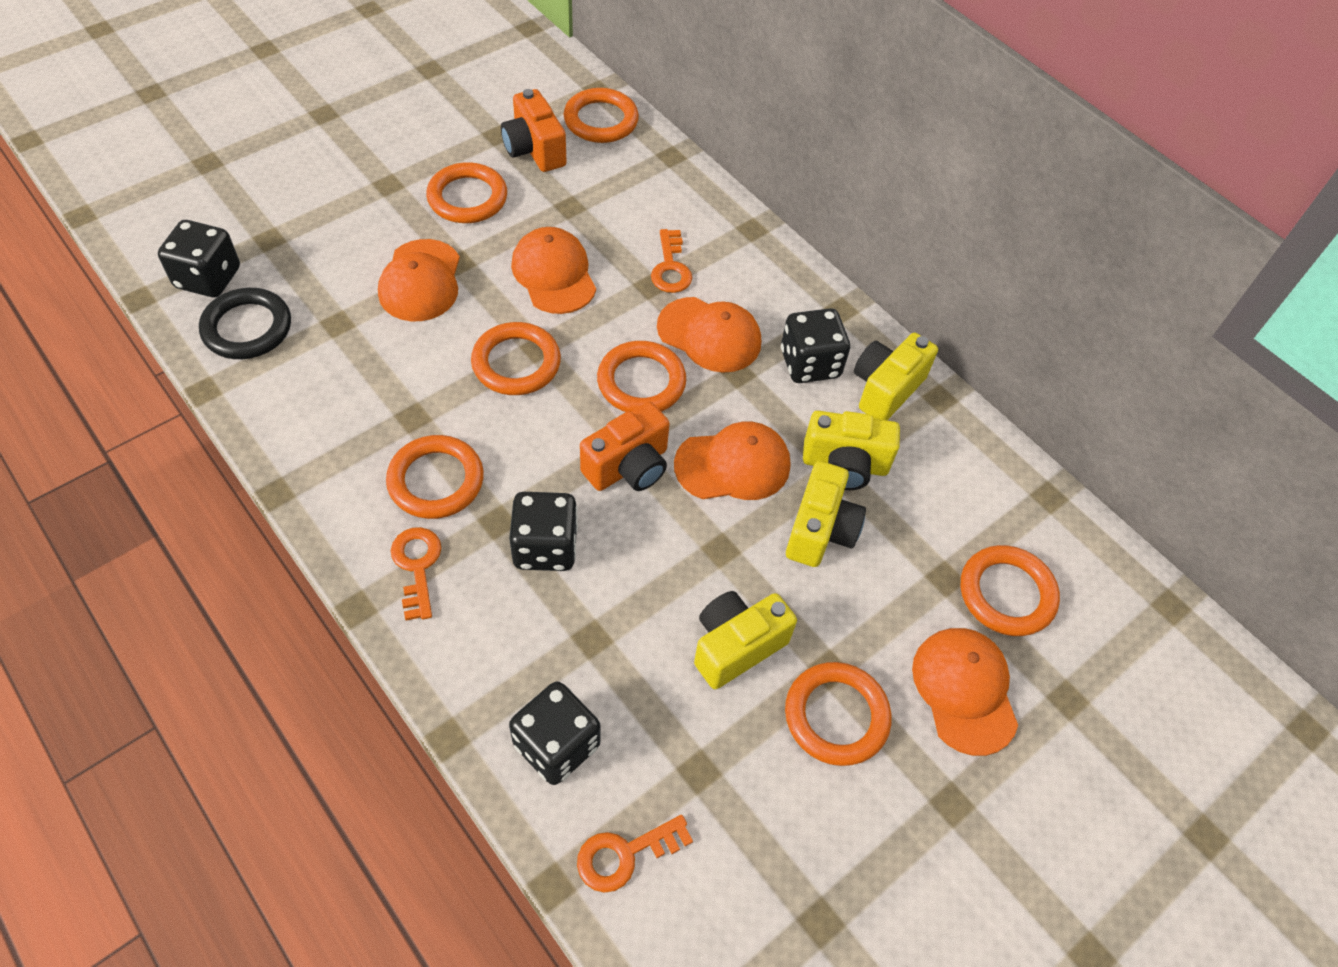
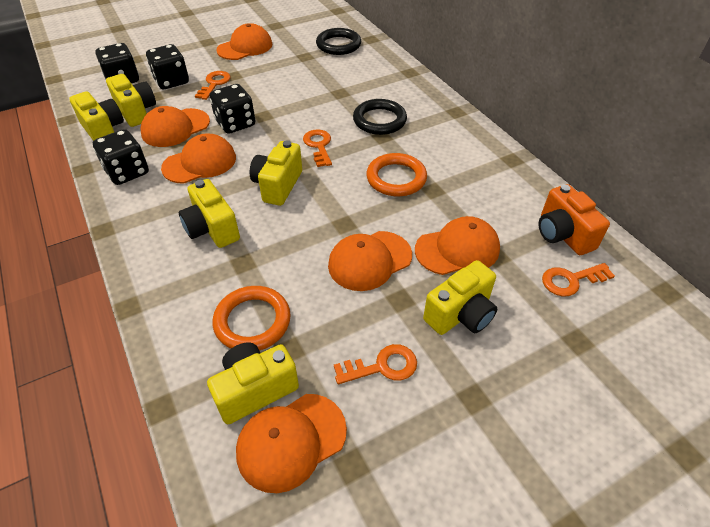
black ring: 1 -> 2
orange camera: 2 -> 1
orange cap: 5 -> 6
orange key: 3 -> 4
orange ring: 7 -> 2
yellow camera: 4 -> 6

